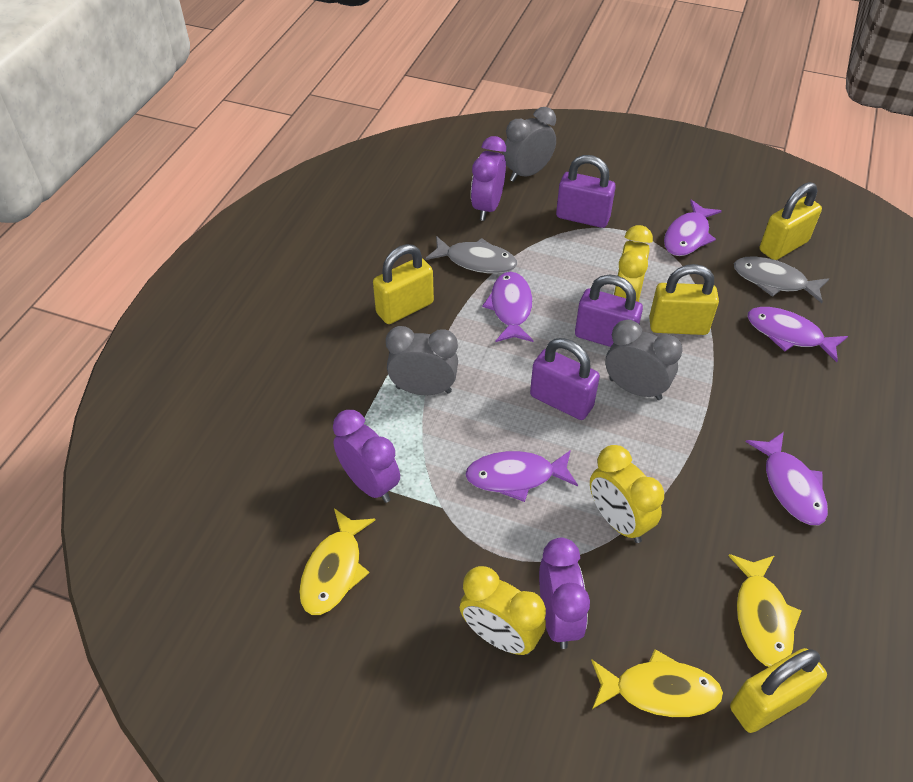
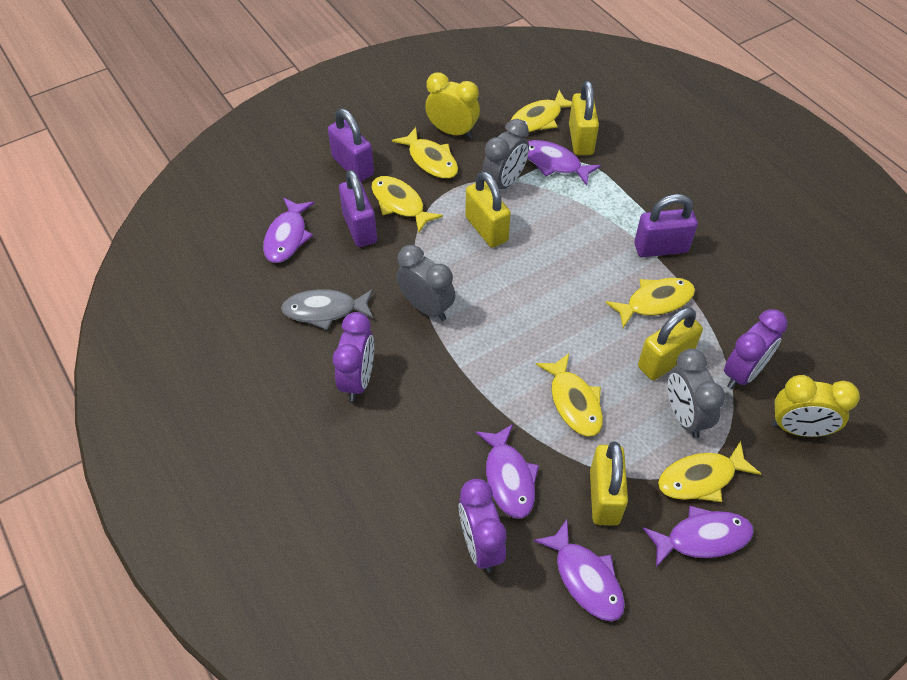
grey fish: 2 -> 1
yellow clock: 3 -> 2
yellow fish: 3 -> 6

